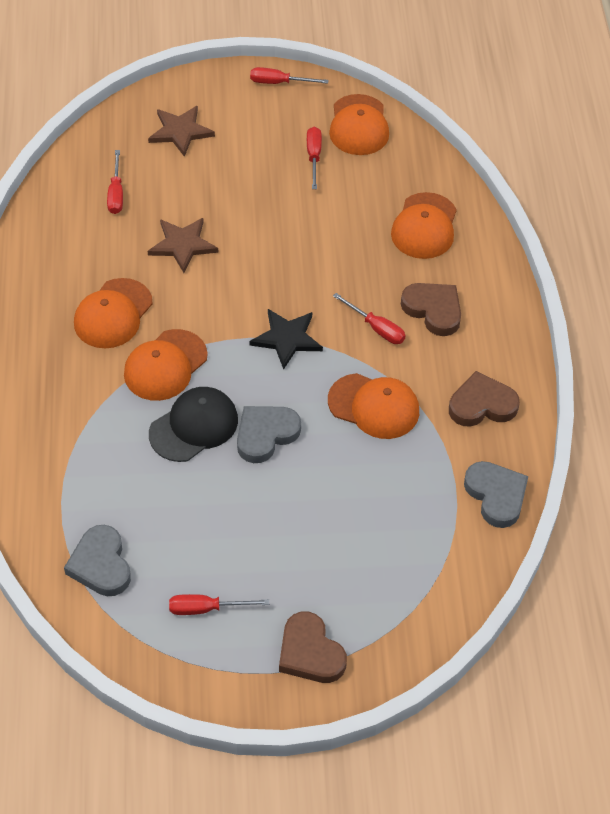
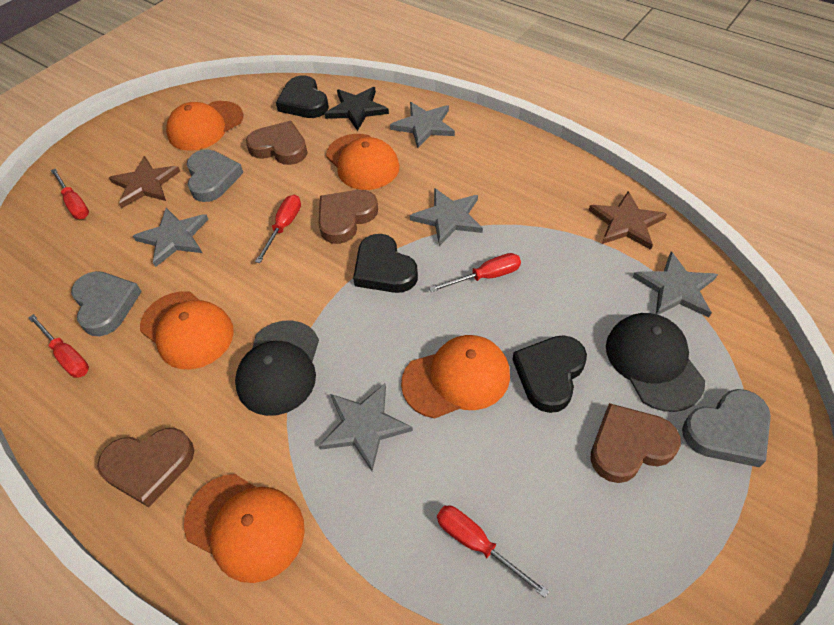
black cap: 1 -> 2
black heart: 0 -> 3
brown heart: 3 -> 4
grey star: 0 -> 5

